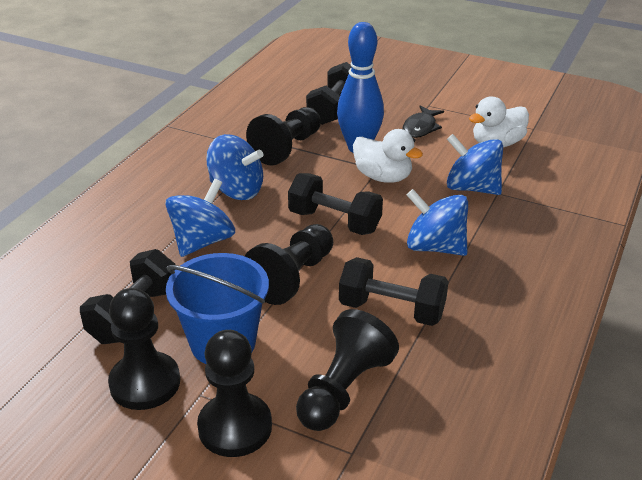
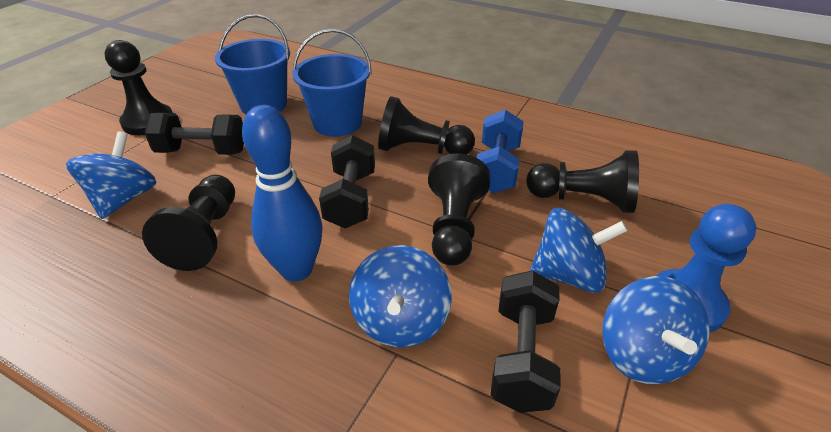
black dumbbell: 4 -> 3
black fish: 1 -> 0
blue bucket: 1 -> 2
blue dumbbell: 0 -> 1
blue pawn: 0 -> 1
white duck: 2 -> 0

